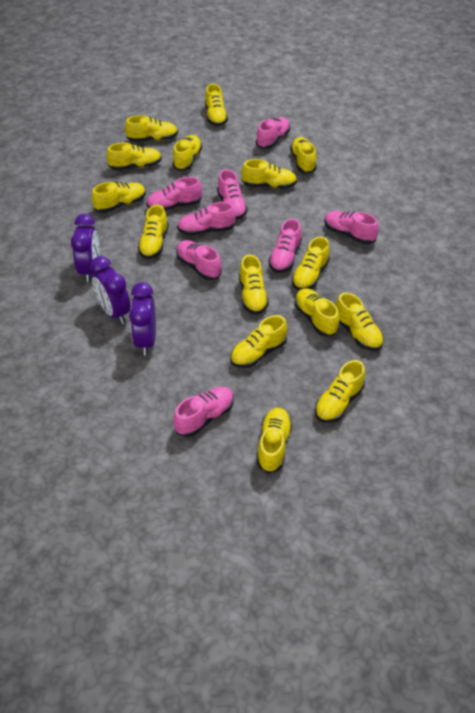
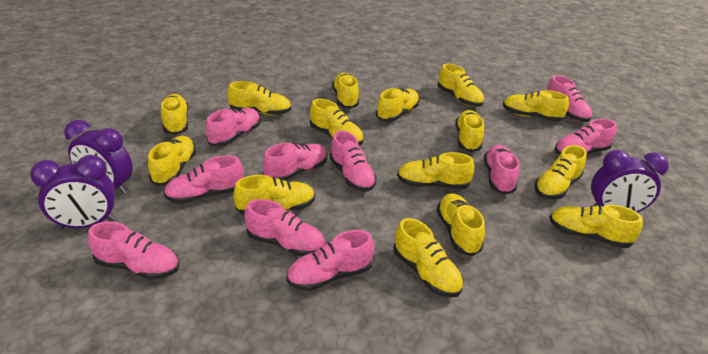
pink shoe: 8 -> 10

